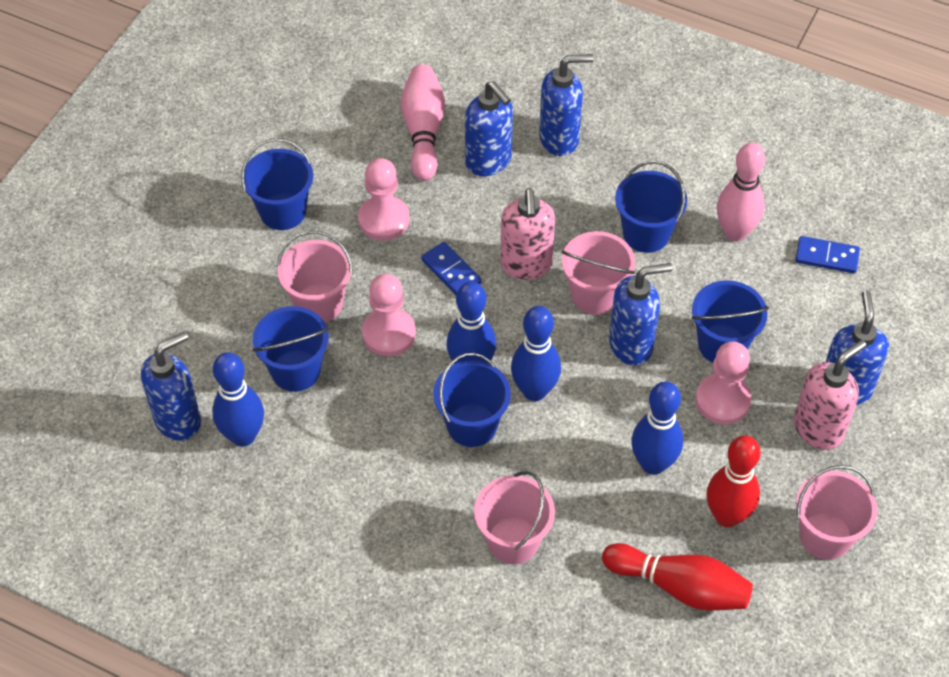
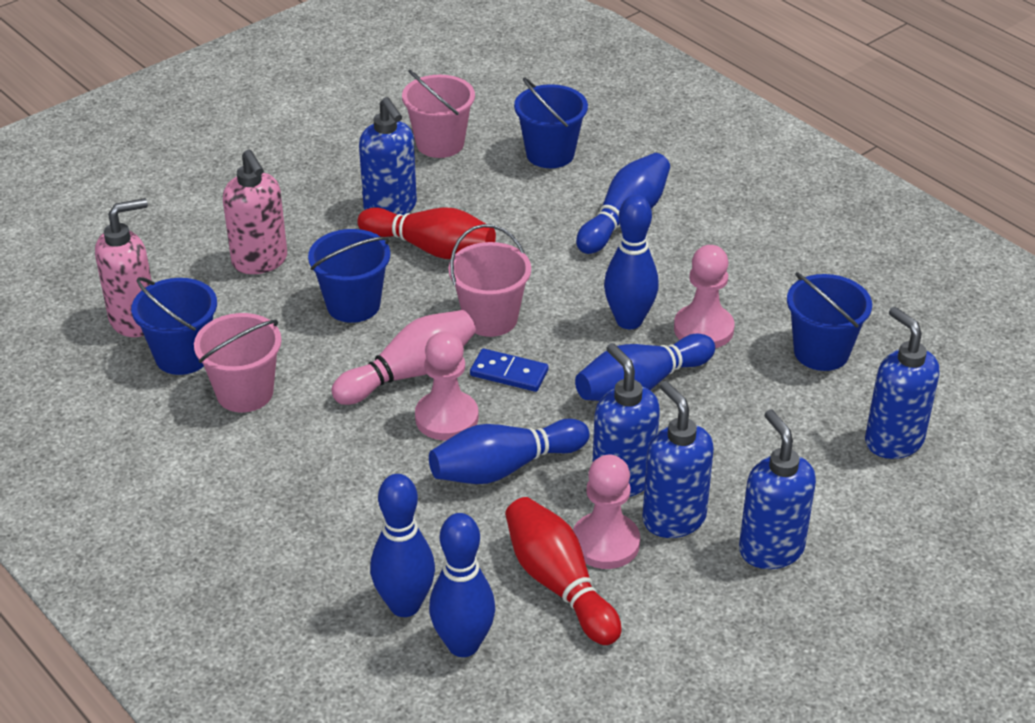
blue bowling pin: 4 -> 6
blue bucket: 5 -> 4
blue domino: 2 -> 1
pink bowling pin: 2 -> 1
pink bucket: 4 -> 3

